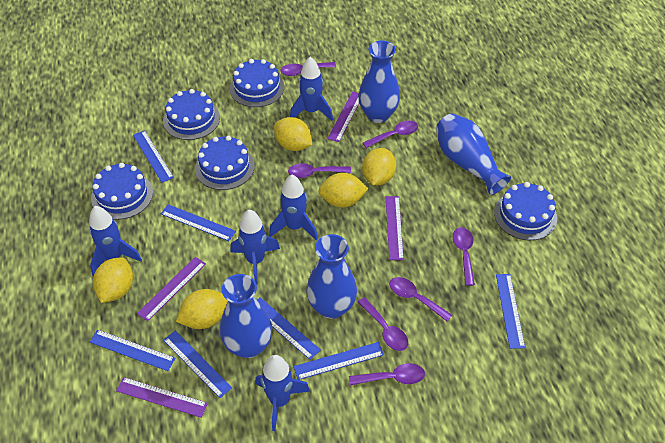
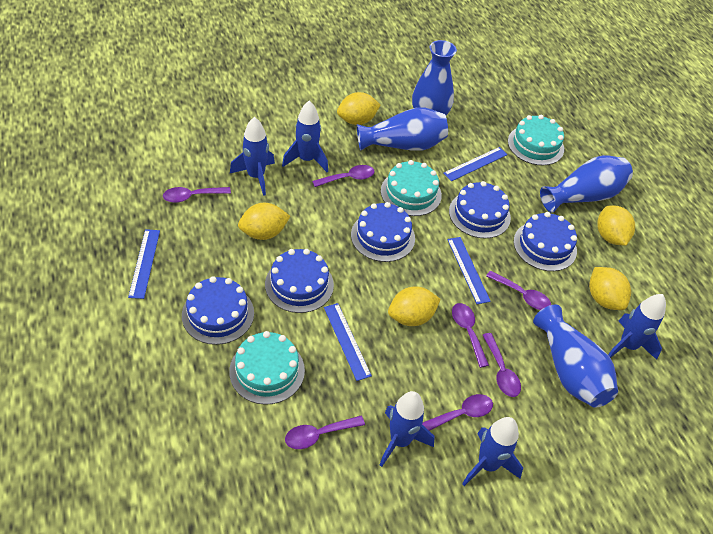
blue ruler: 7 -> 4
purple ruler: 4 -> 0
turquoise cake: 0 -> 3

